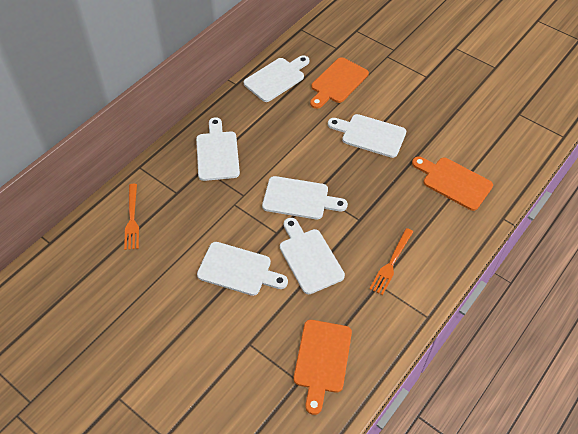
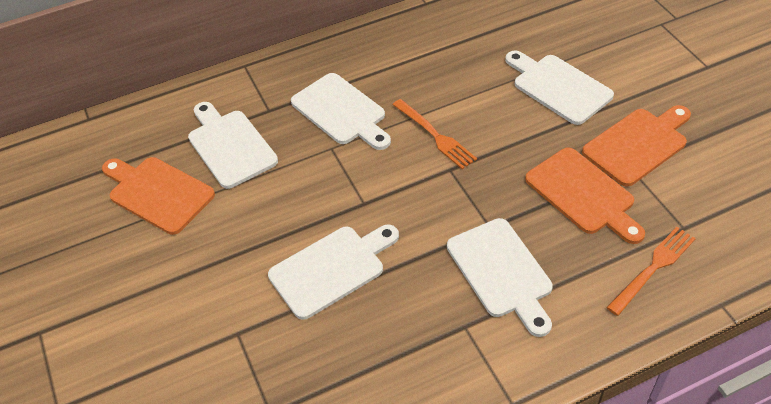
white cutting board: 6 -> 5

